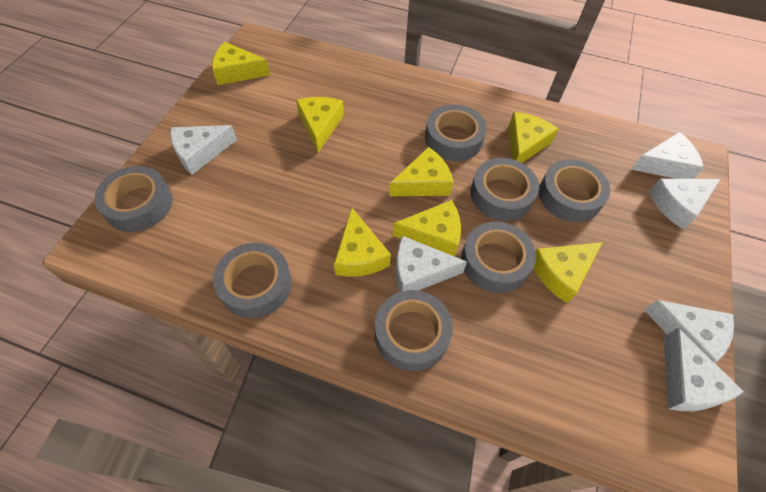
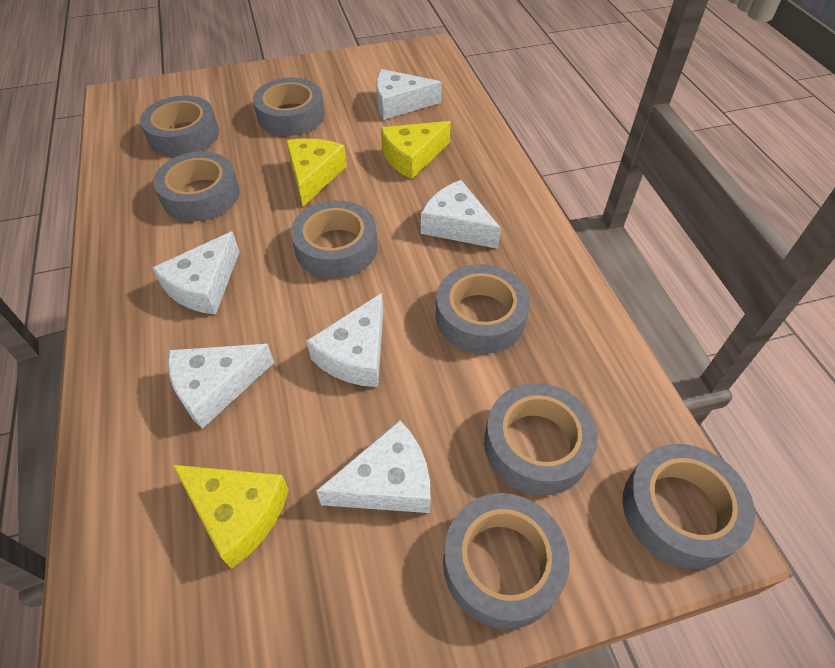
grey tape: 7 -> 8
yellow cheese: 7 -> 3

